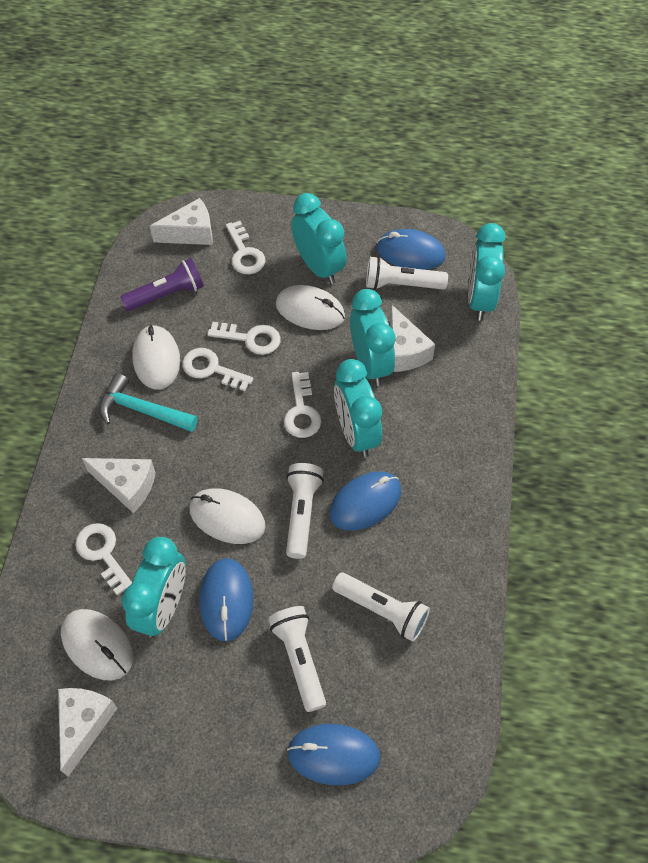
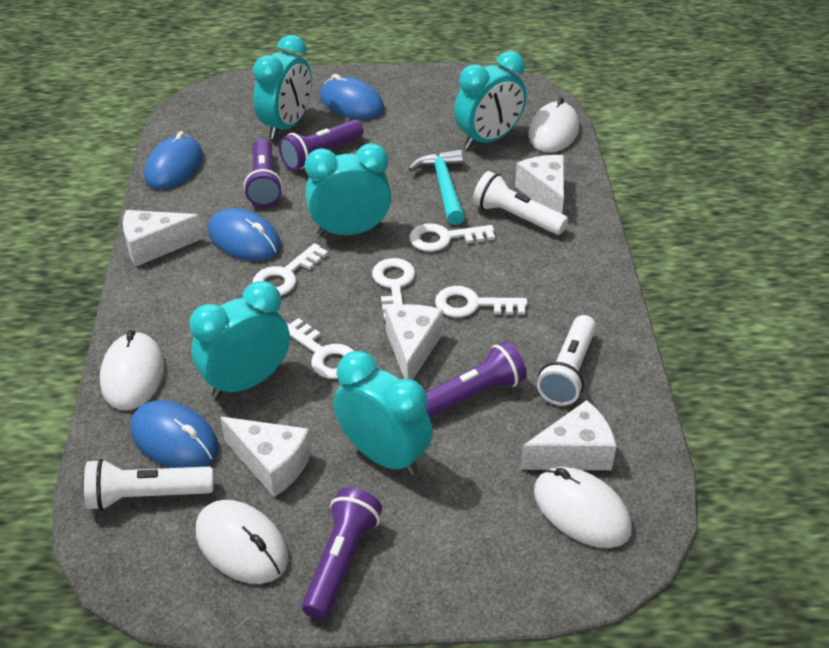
purple flashlight: 1 -> 4
white cheese: 4 -> 5
white flashlight: 4 -> 3

